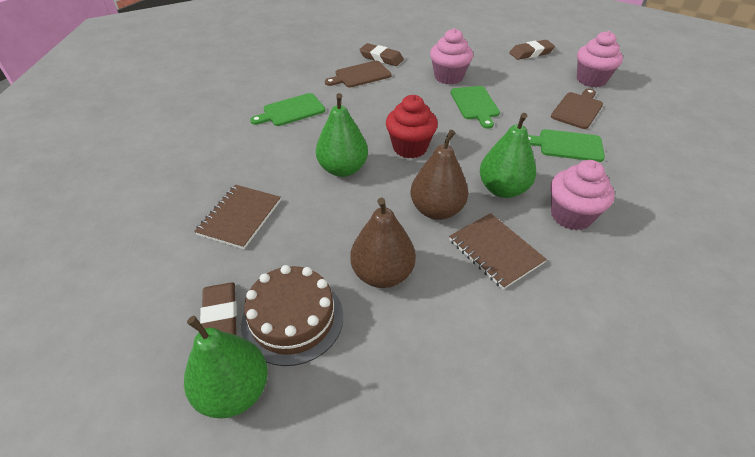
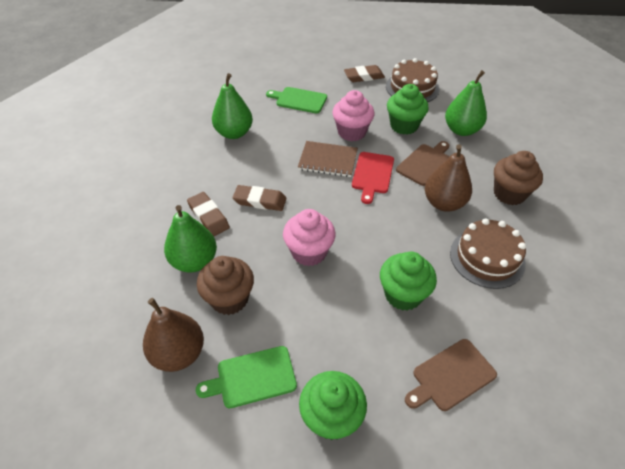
brown cake: 1 -> 2
brown cupcake: 0 -> 2
brown notebook: 2 -> 1
green cupcake: 0 -> 3
green cutting board: 3 -> 2
pink cupcake: 3 -> 2
red cupcake: 1 -> 0
red cutting board: 0 -> 1

